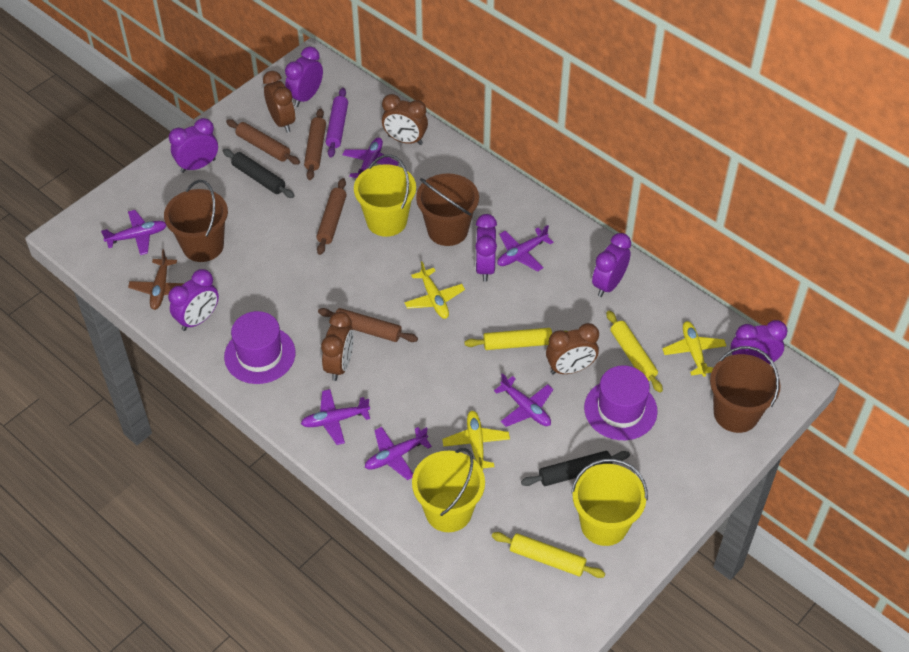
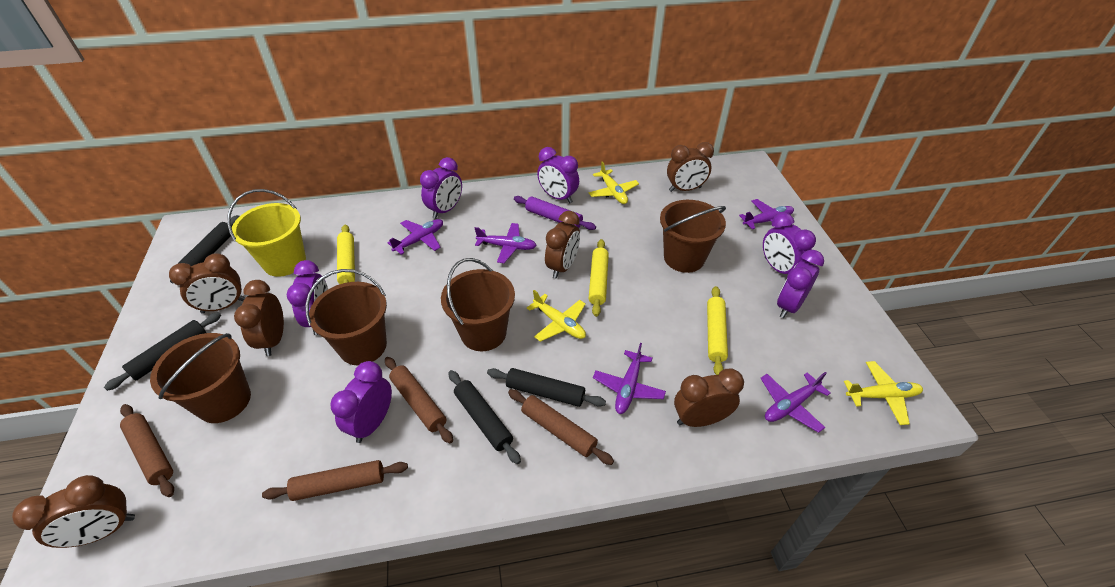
black rolling pin: 2 -> 4
brown bucket: 3 -> 4
brown clock: 4 -> 6
brown plane: 1 -> 0
purple hat: 2 -> 0
purple plane: 6 -> 5
yellow bucket: 3 -> 1

